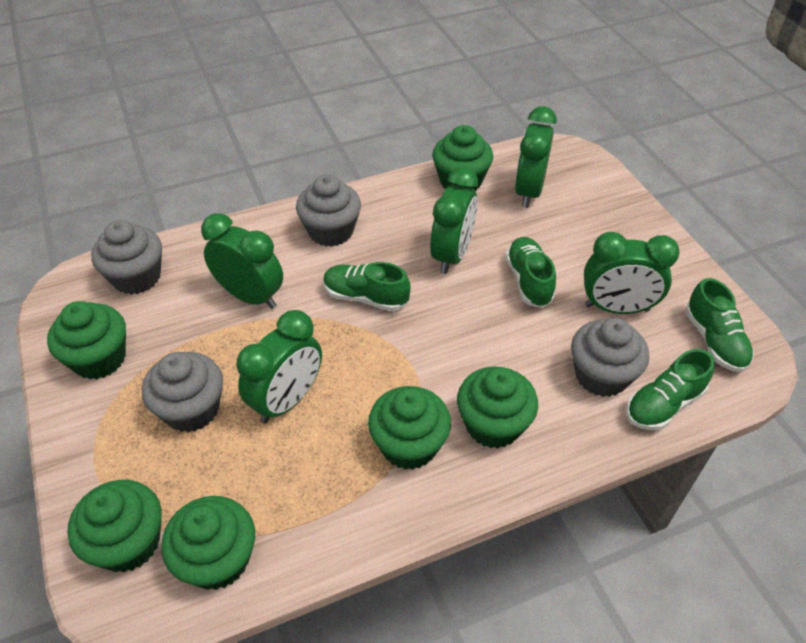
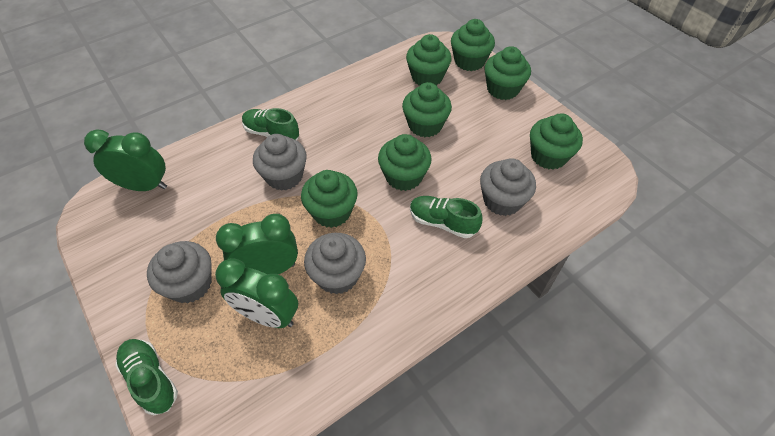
green clock: 5 -> 3
green cupcake: 6 -> 7
green shoe: 4 -> 3

